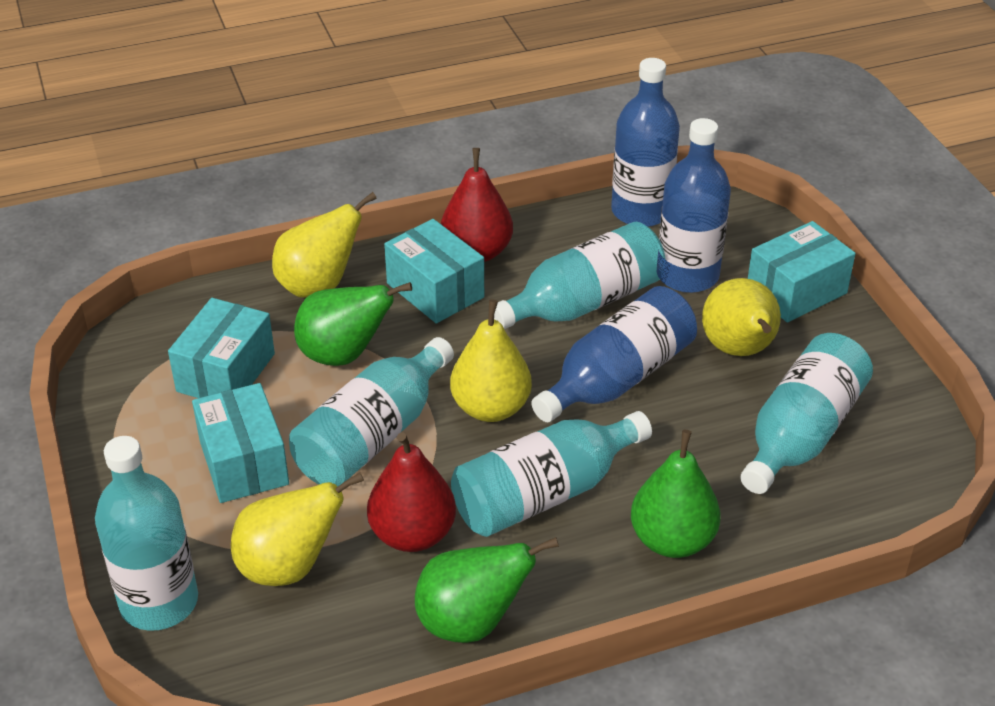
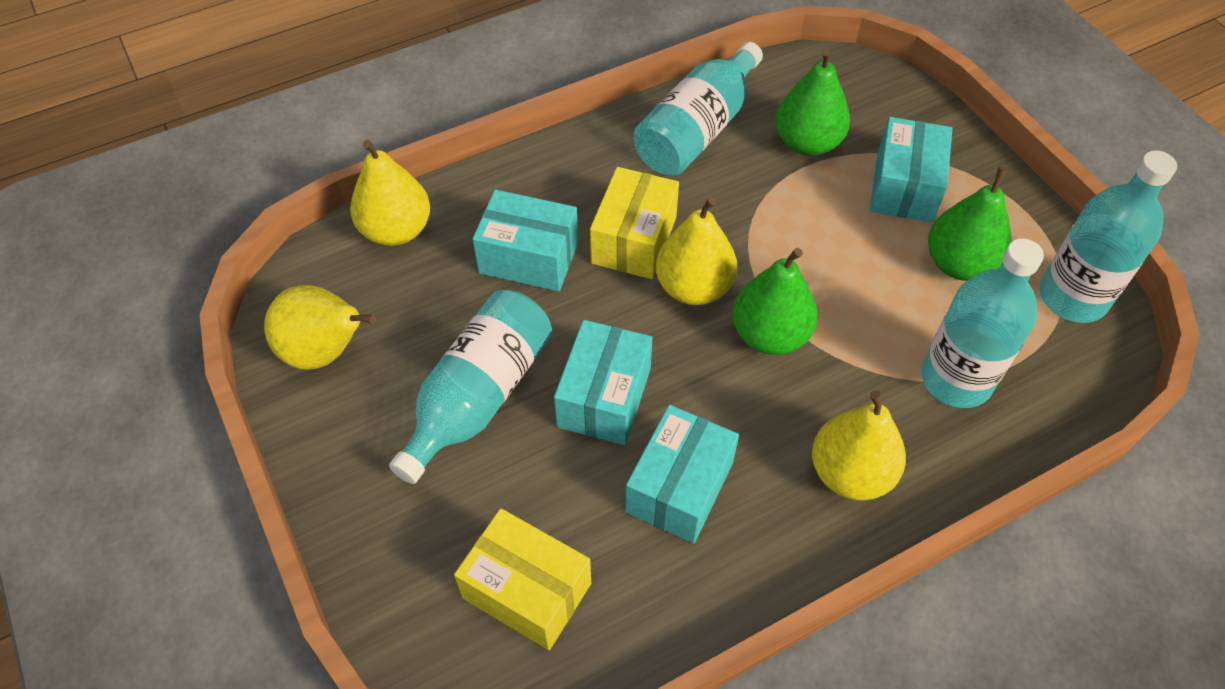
blue bottle: 3 -> 0
red pear: 2 -> 0
turquoise bottle: 5 -> 4
yellow box: 0 -> 2

